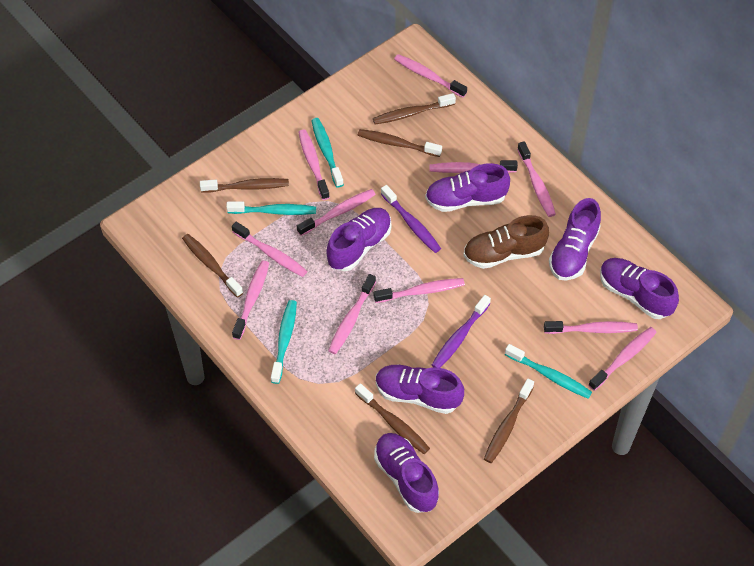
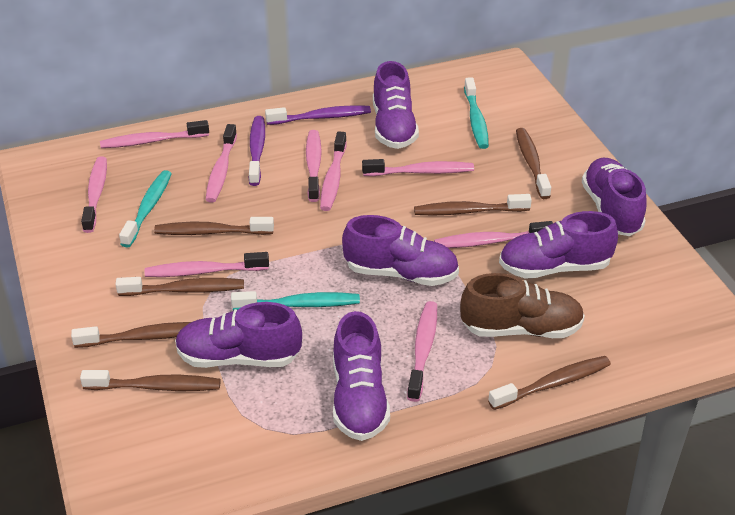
brown toothbrush: 6 -> 7
pink toothbrush: 11 -> 9
turquoise toothbrush: 4 -> 3

